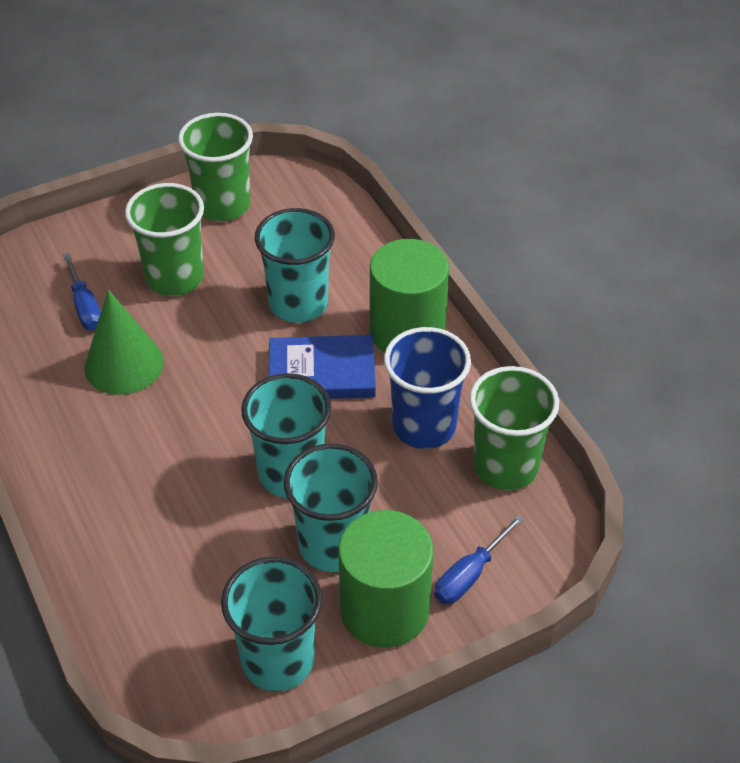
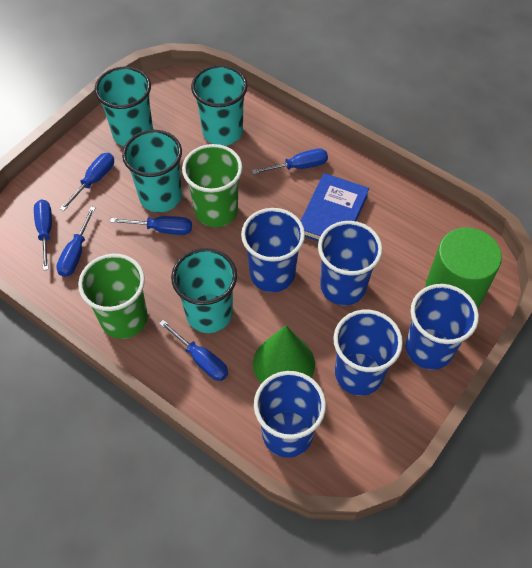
blue cup: 1 -> 5
blue screwdriver: 2 -> 6
green cup: 3 -> 2
green cylinder: 2 -> 1

